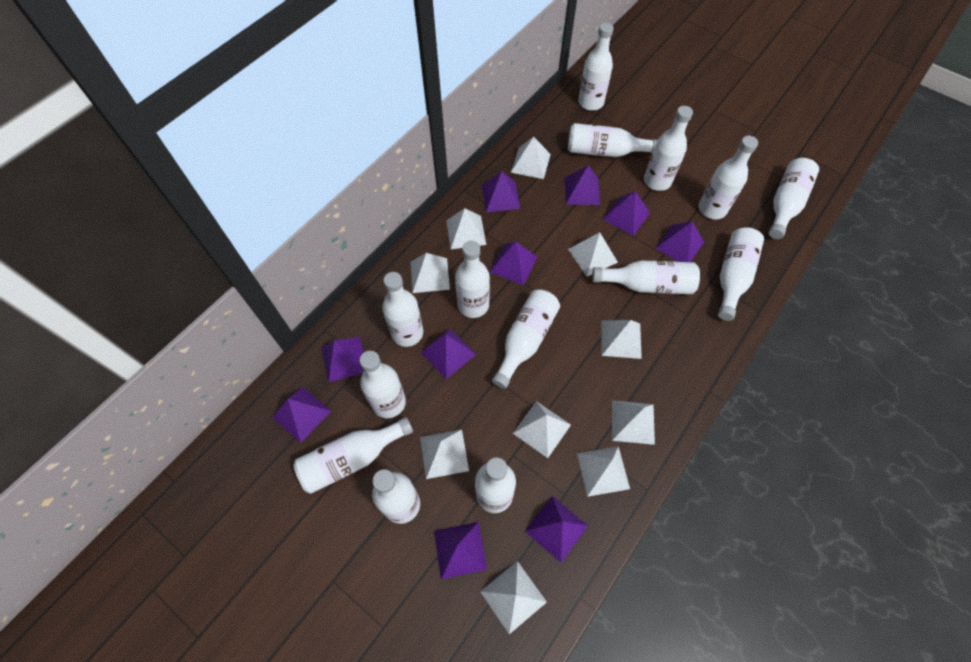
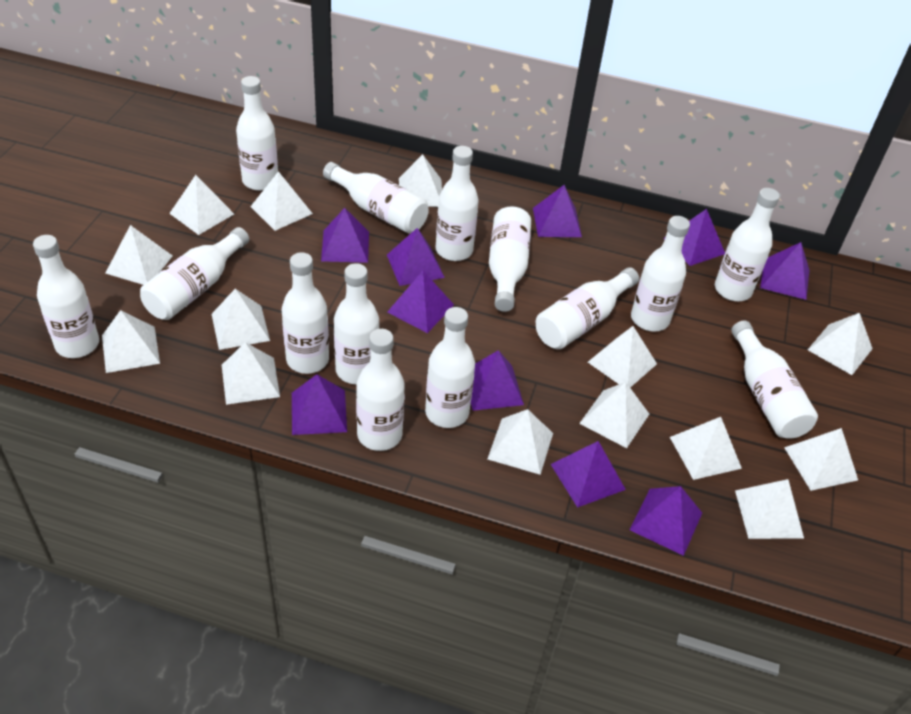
white pyramid: 10 -> 14

